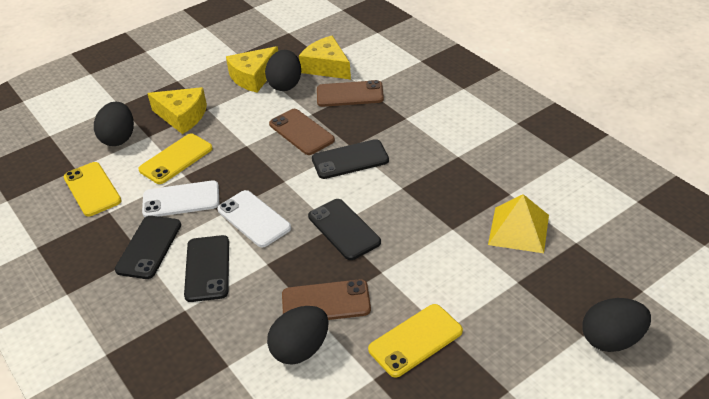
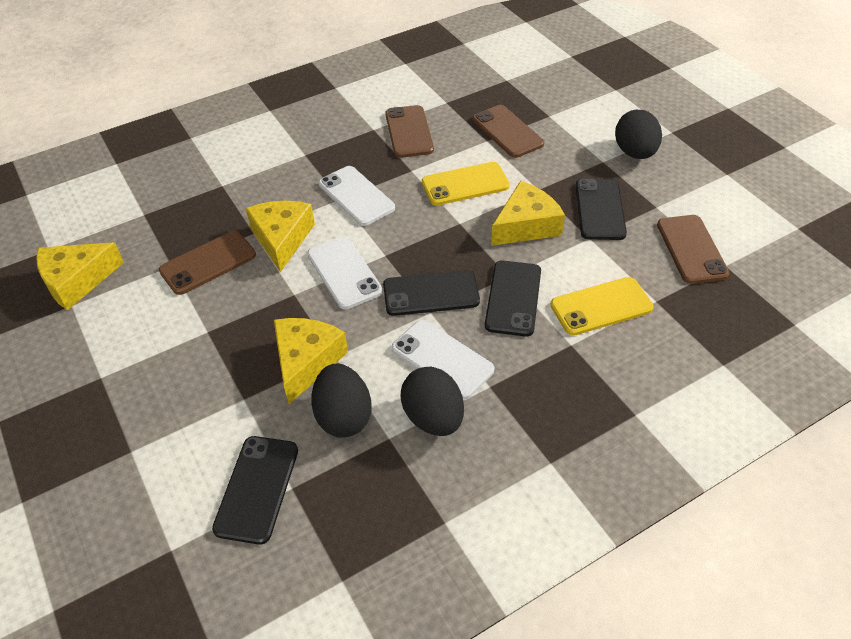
black egg: 4 -> 3
brown phone: 3 -> 4
white phone: 2 -> 3
yellow cheese: 3 -> 4
yellow phone: 3 -> 2
yellow pyramid: 1 -> 0

